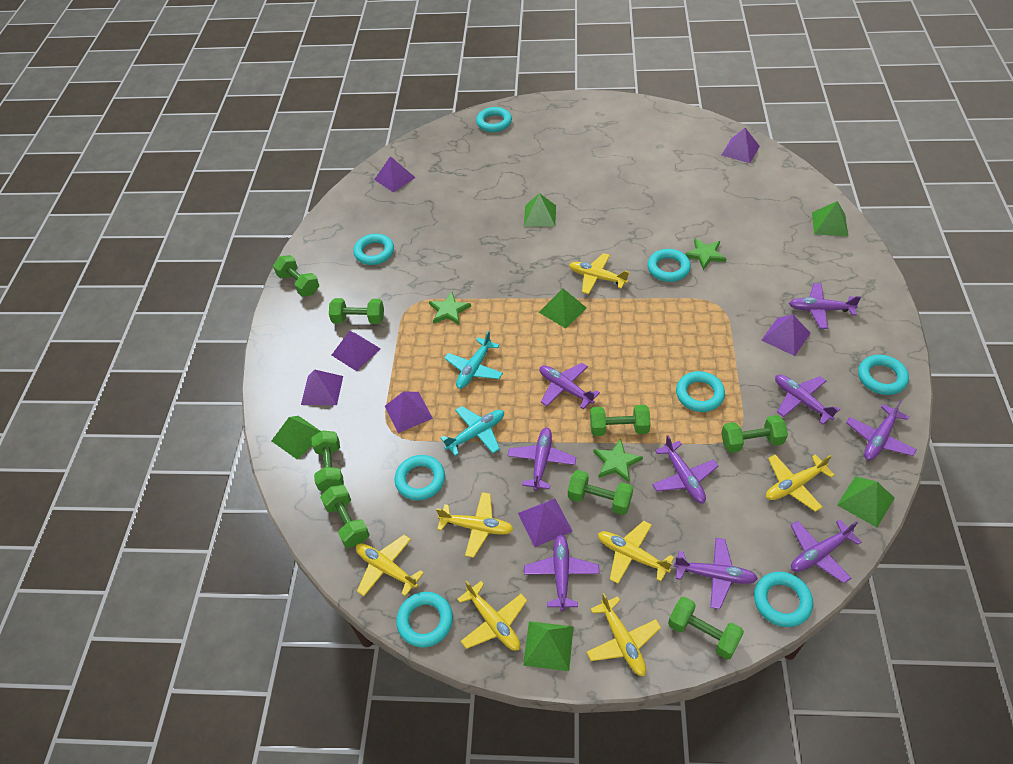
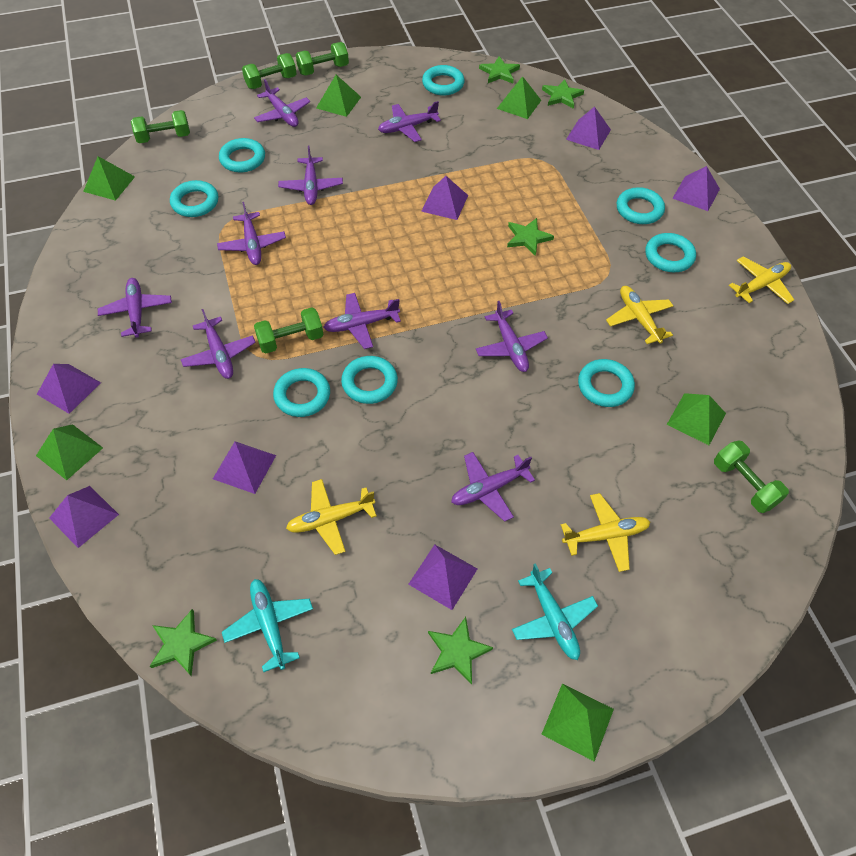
green dumbbell: 8 -> 5
green star: 3 -> 5
yellow plane: 7 -> 4

